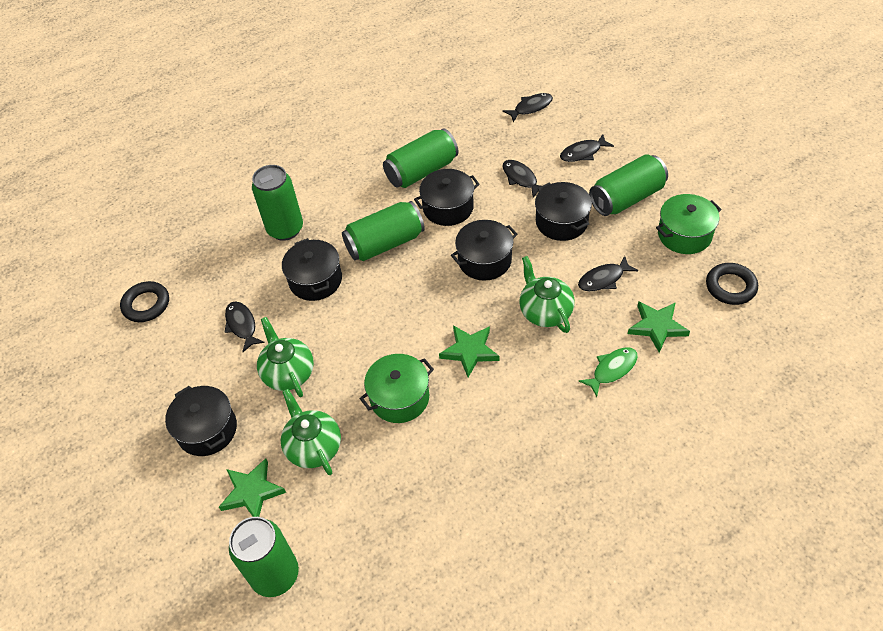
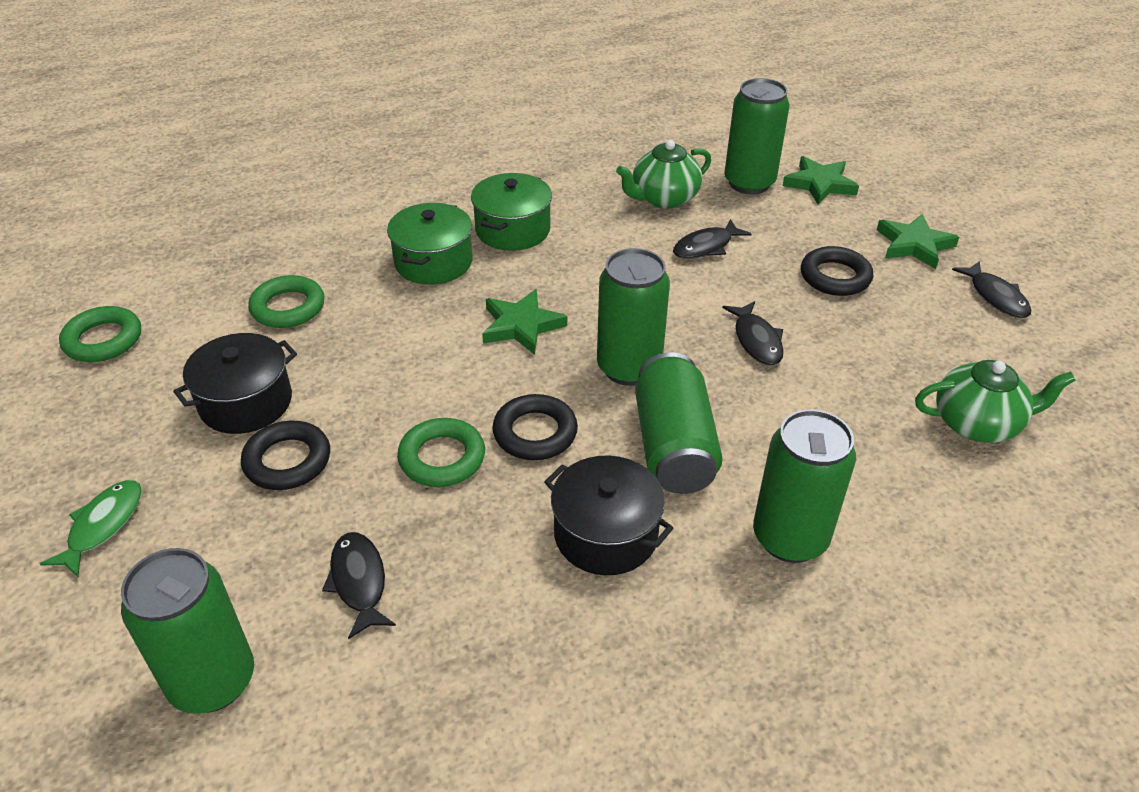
black fish: 5 -> 4
black pot: 5 -> 2
black ring: 2 -> 3
green ring: 0 -> 3
green teapot: 3 -> 2

